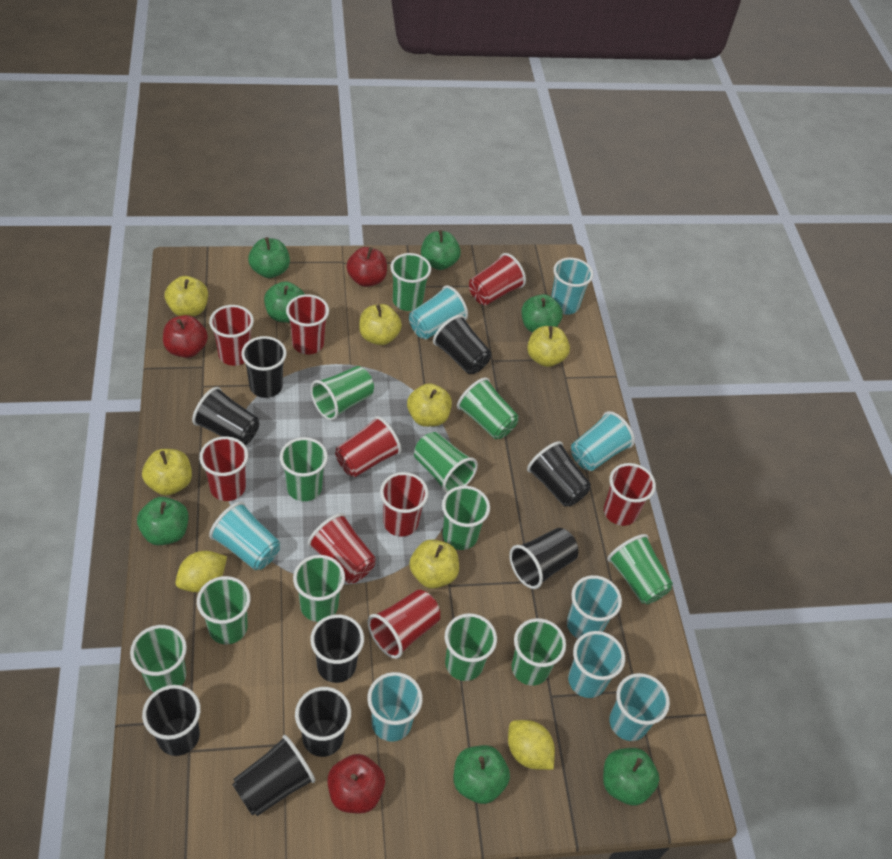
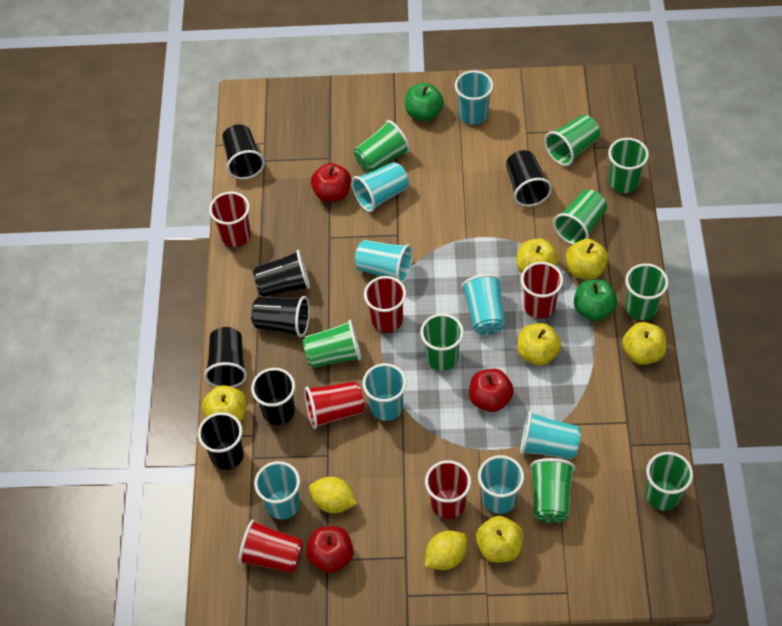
black cup: 9 -> 7
green apple: 7 -> 2
green cup: 12 -> 9
red cup: 9 -> 6

